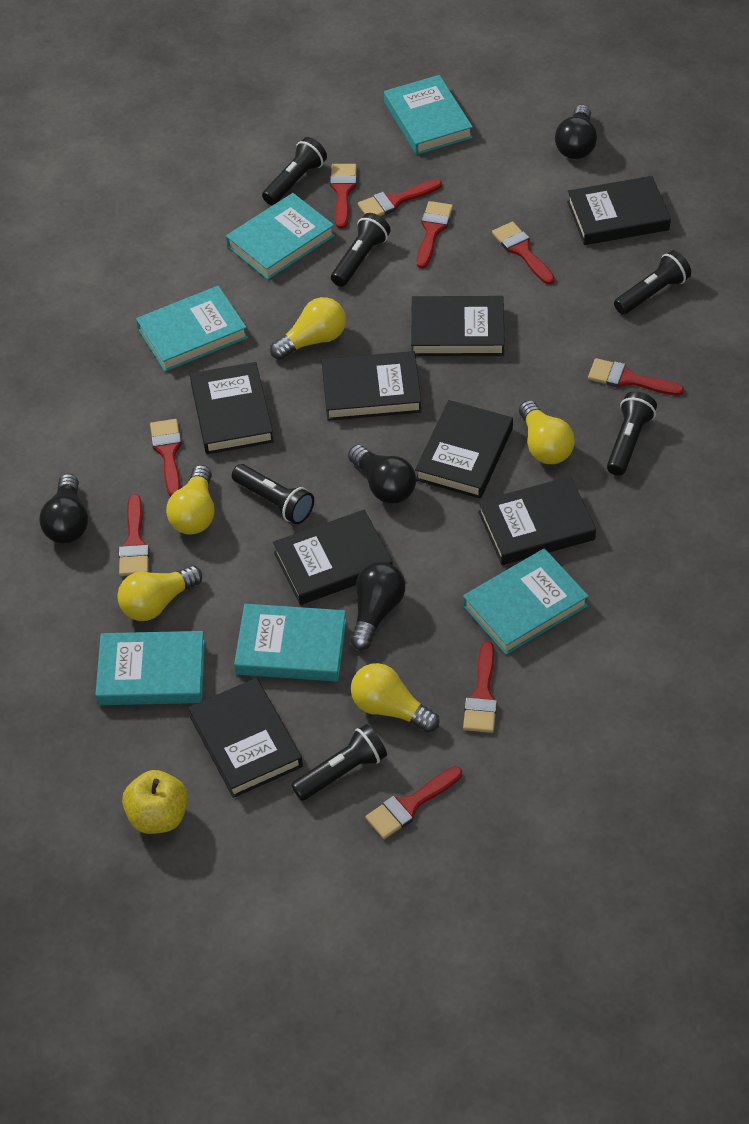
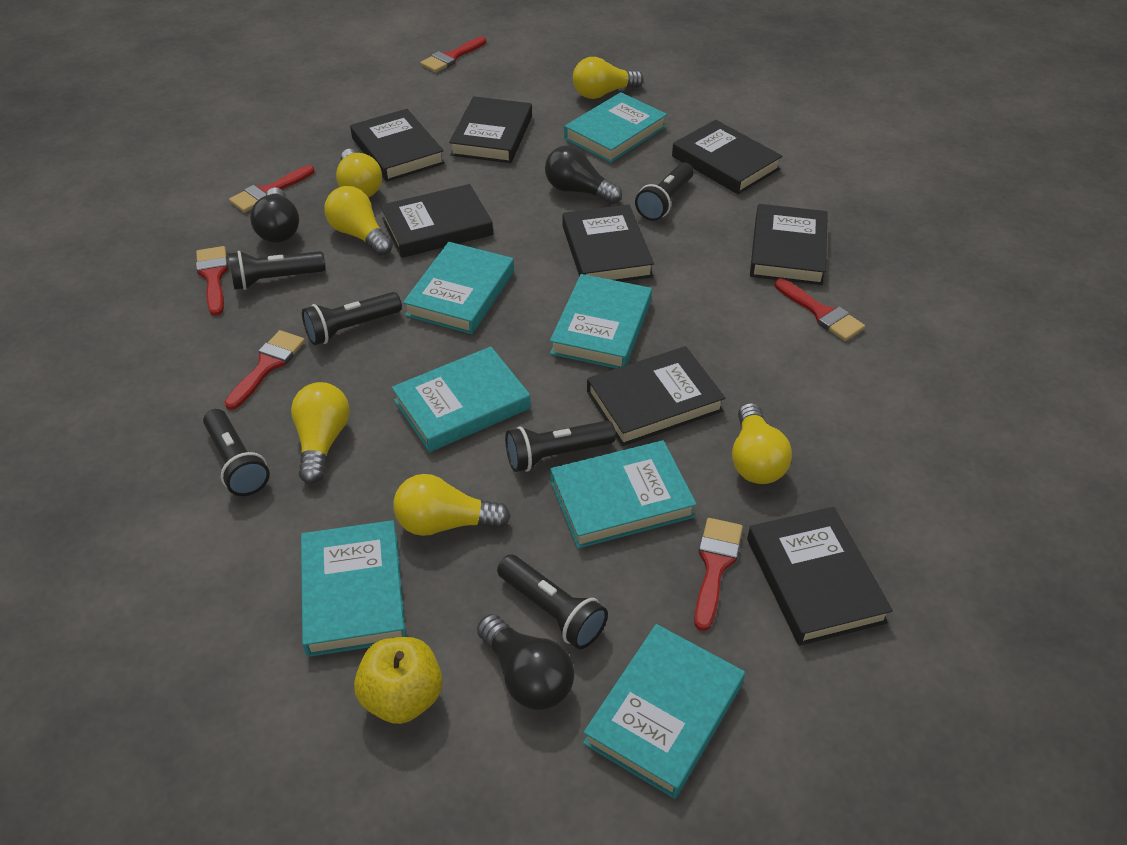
black light bulb: 4 -> 3
red brush: 9 -> 6
turquoise book: 6 -> 7
yellow light bulb: 5 -> 6

